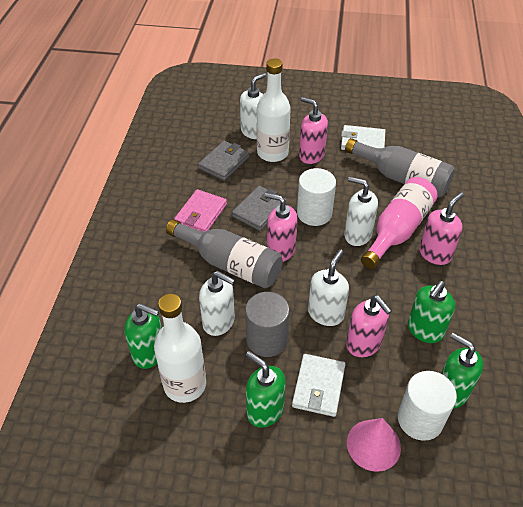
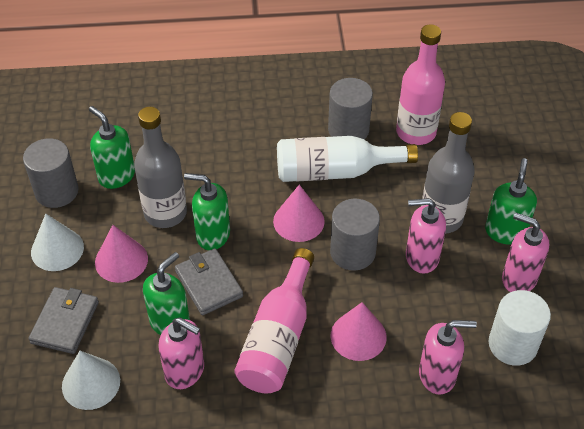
grey cylinder: 1 -> 3
pink bottle: 1 -> 2
pink cone: 1 -> 3
pink wallet: 1 -> 0
white bottle: 2 -> 1
white cone: 0 -> 2
white cylinder: 2 -> 1
white soap dispenser: 4 -> 0
white wallet: 2 -> 0

